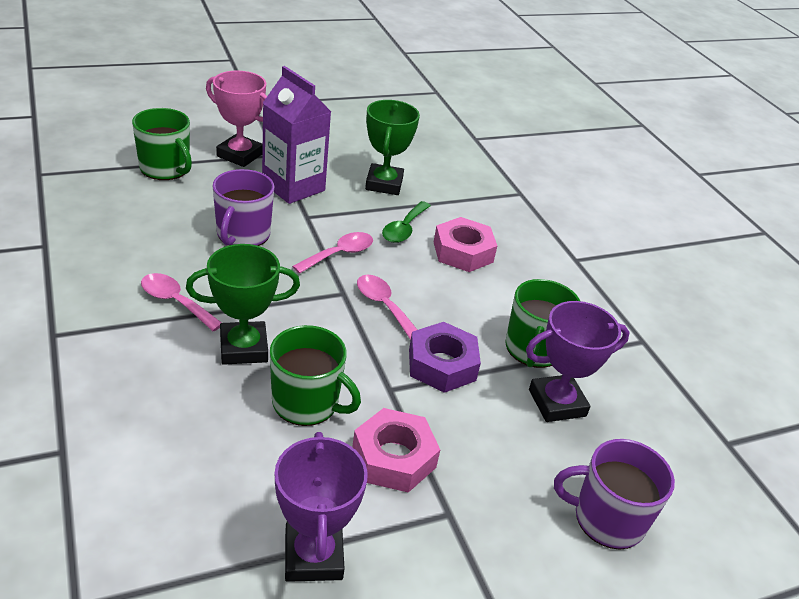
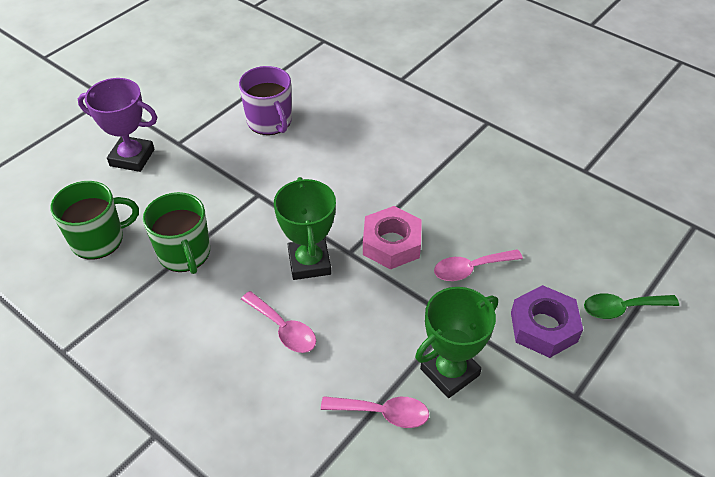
green mug: 3 -> 2
pink nut: 2 -> 1
pink trophy: 1 -> 0
purple carton: 1 -> 0
purple mug: 2 -> 1
purple trophy: 2 -> 1

